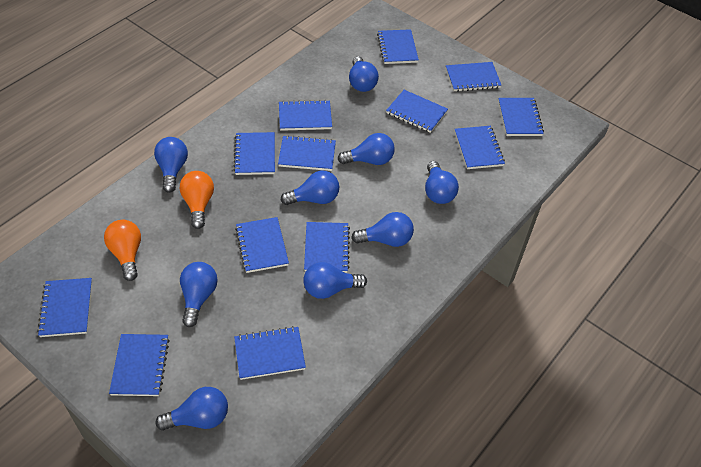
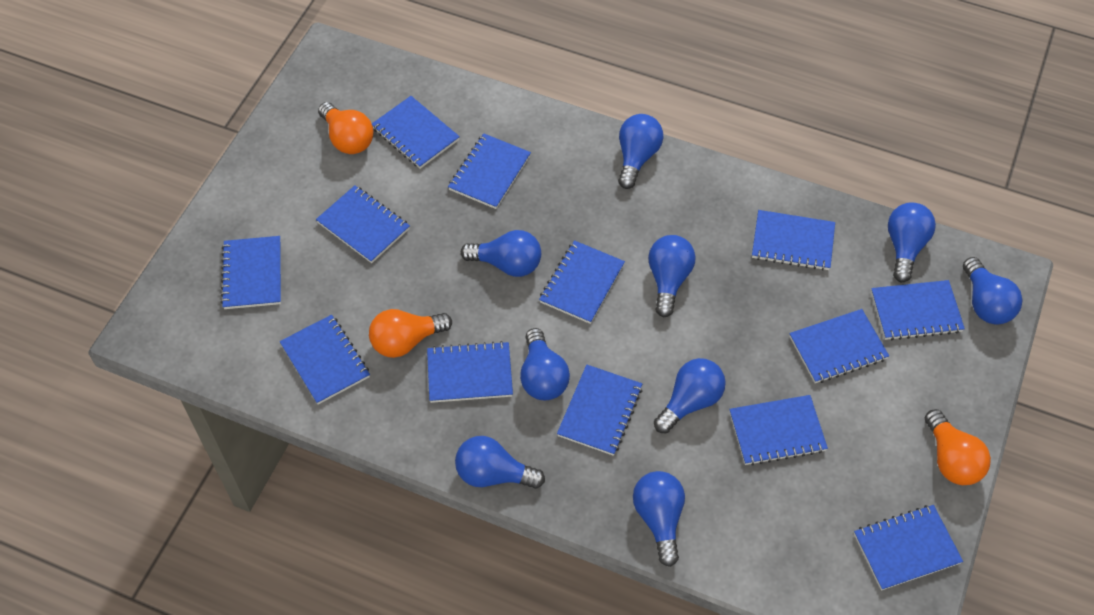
orange light bulb: 2 -> 3

